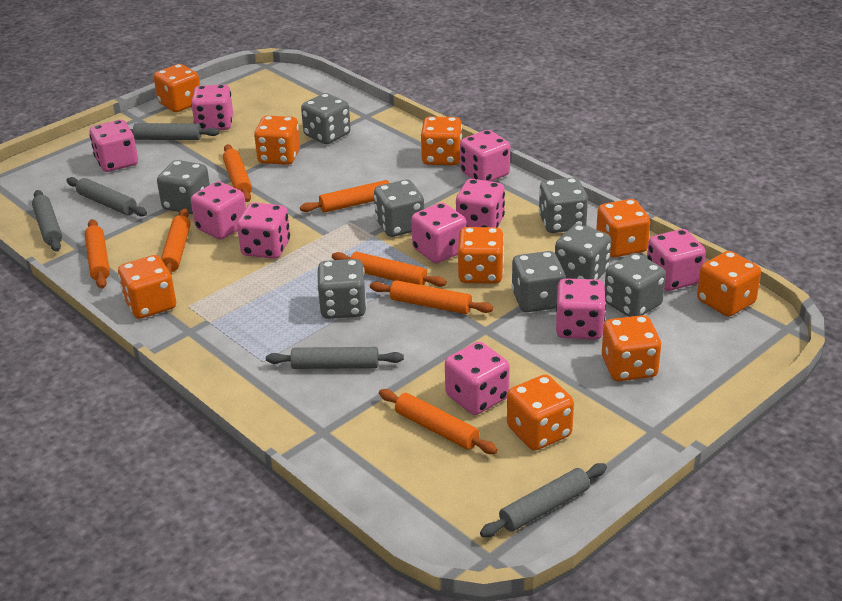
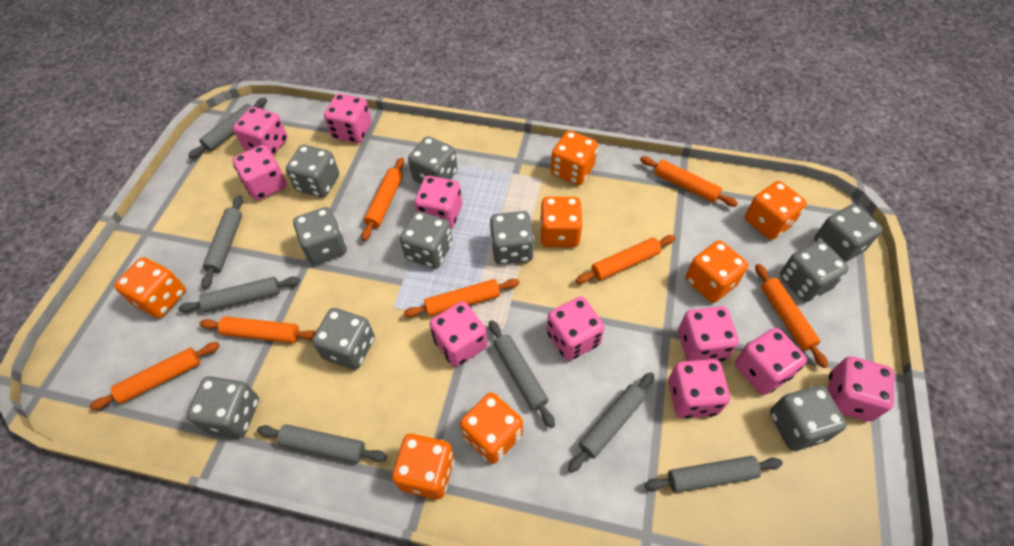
grey dice: 8 -> 10
grey rolling pin: 5 -> 7
orange dice: 9 -> 7

